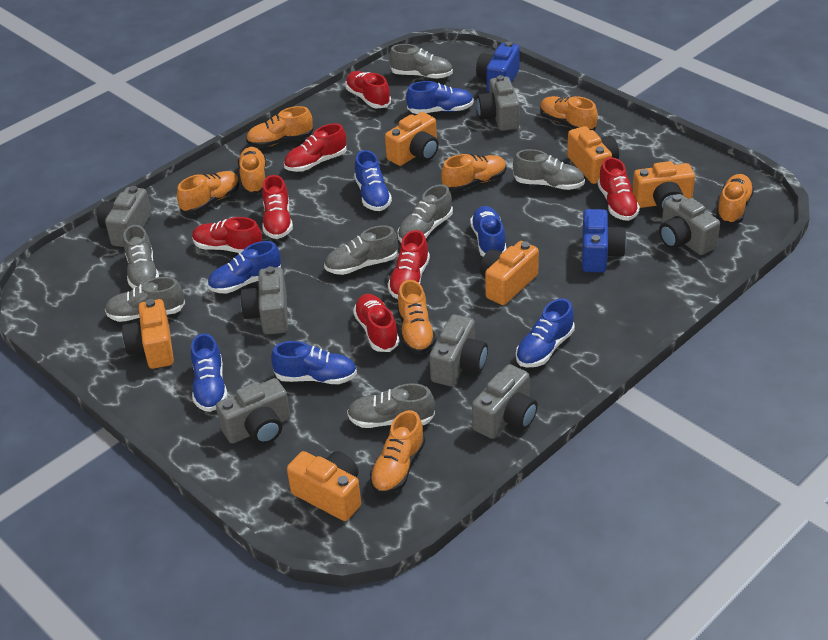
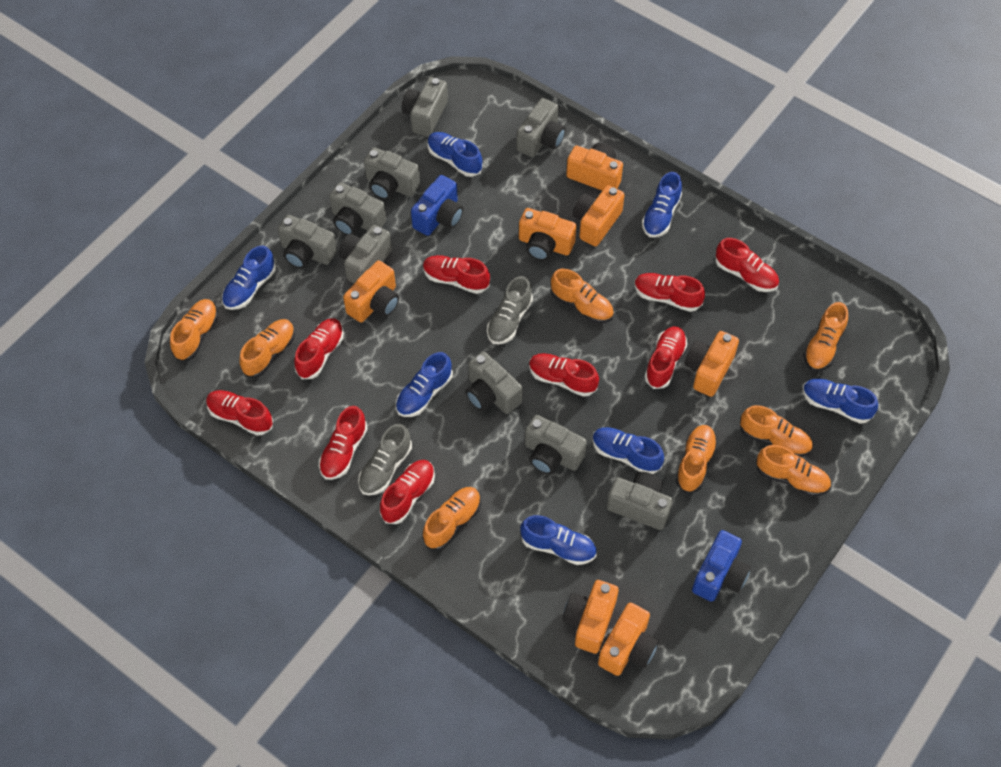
grey camera: 7 -> 9
grey shoe: 7 -> 2
orange camera: 6 -> 7
red shoe: 7 -> 9

